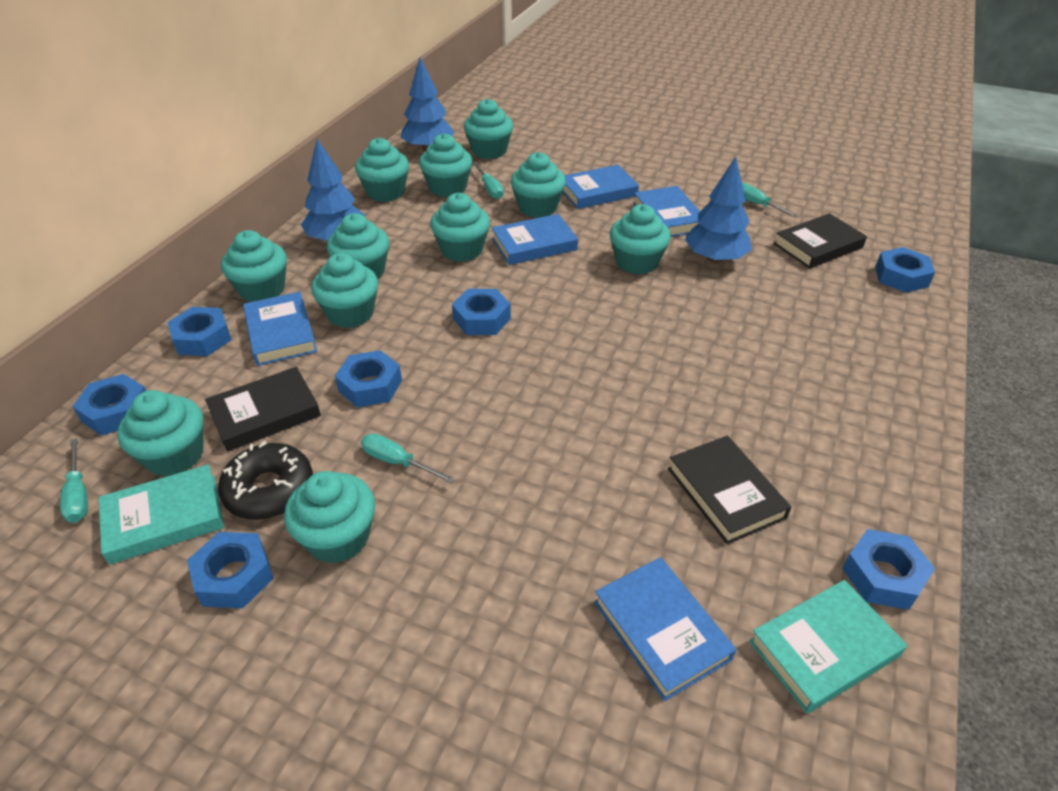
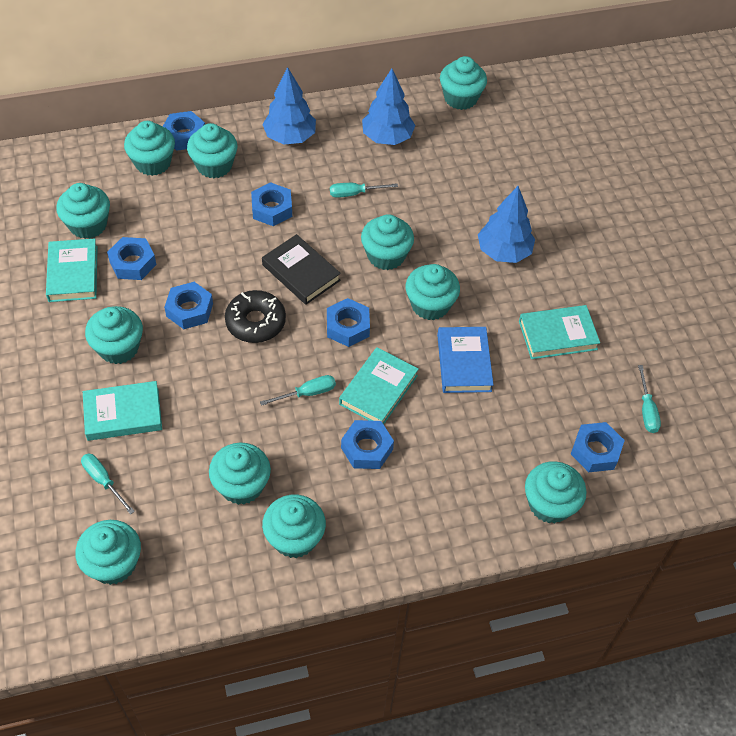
black book: 3 -> 1
blue book: 5 -> 1
turquoise book: 2 -> 4

